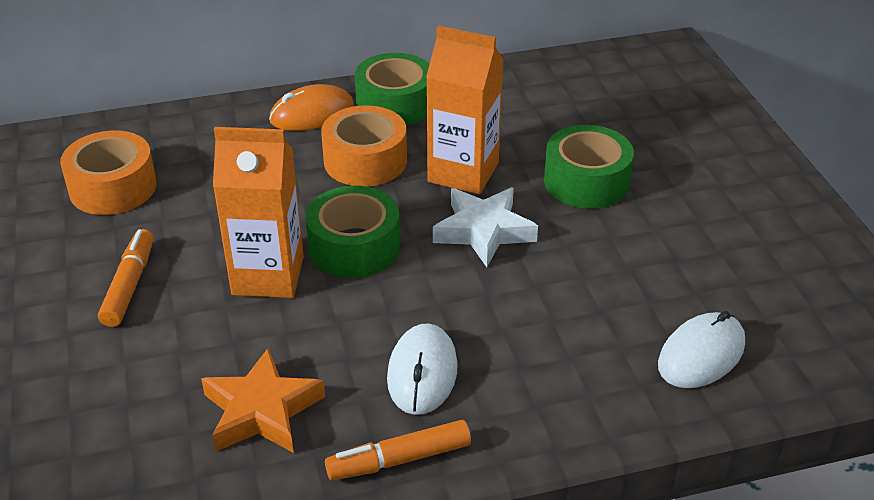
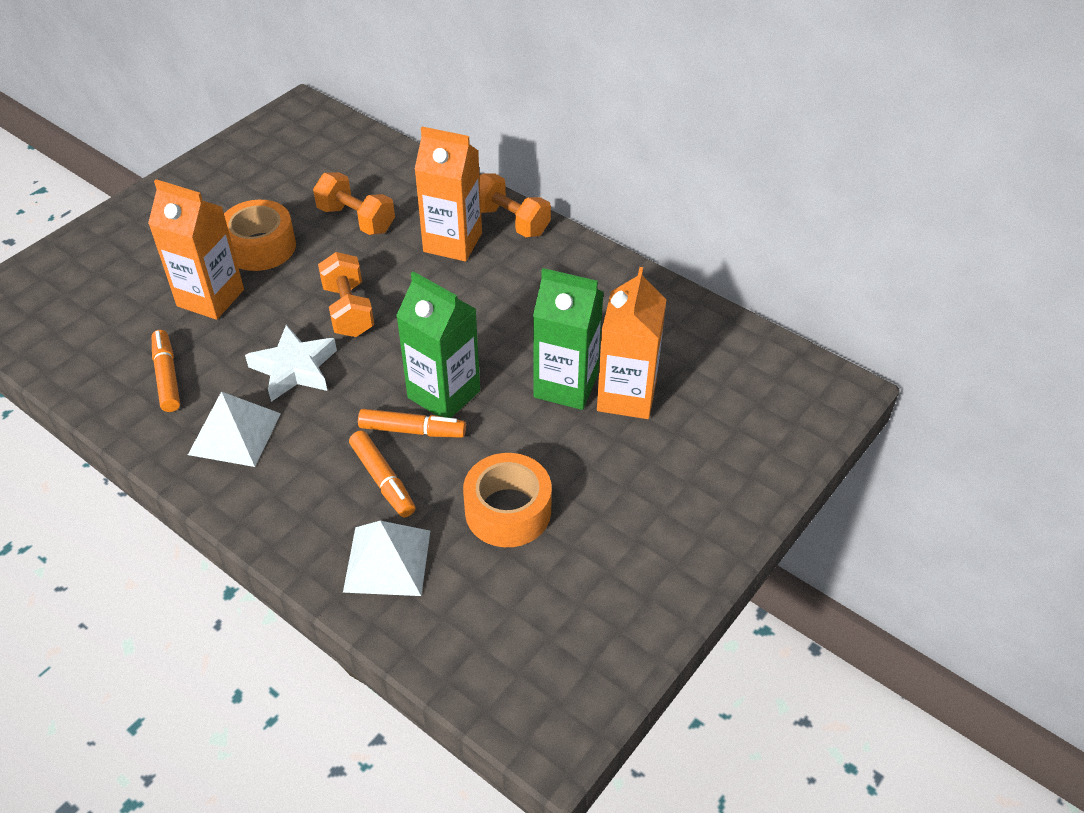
green carton: 0 -> 2
green tape: 3 -> 0
orange carton: 2 -> 3
orange dumbbell: 0 -> 3
orange marker: 2 -> 3
orange mouse: 1 -> 0
orange star: 1 -> 0
white mouse: 2 -> 0
white pyramid: 0 -> 2

